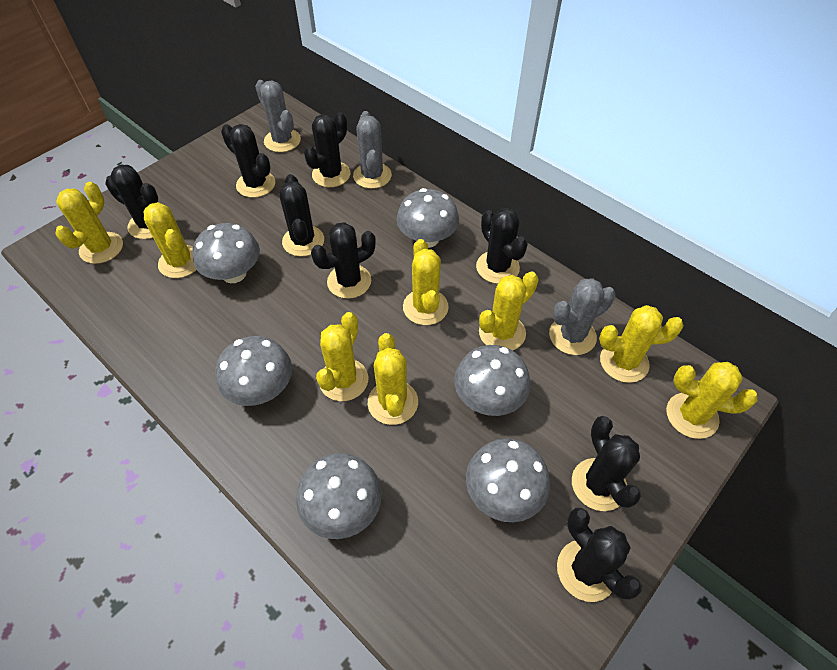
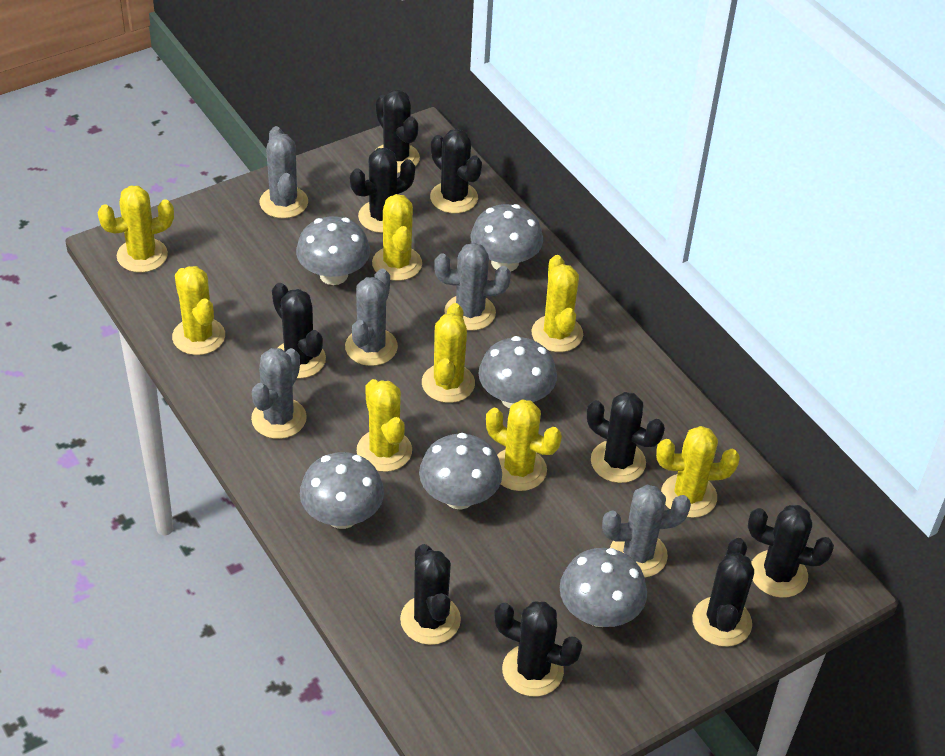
black cactus: 8 -> 9
grey cactus: 3 -> 5

